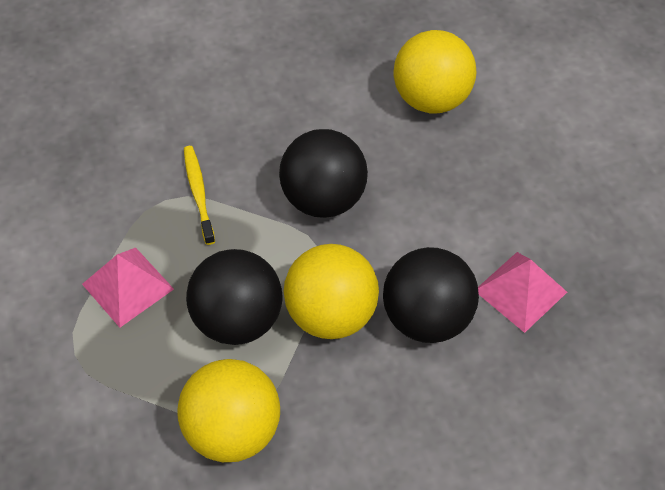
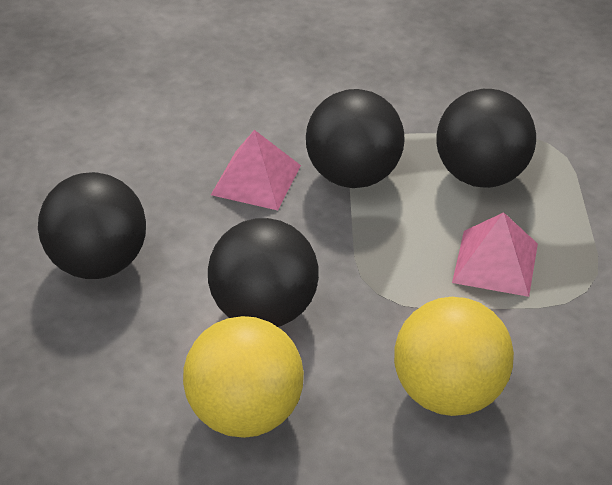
black ball: 3 -> 4
yellow ball: 3 -> 2
yellow toothbrush: 1 -> 0

